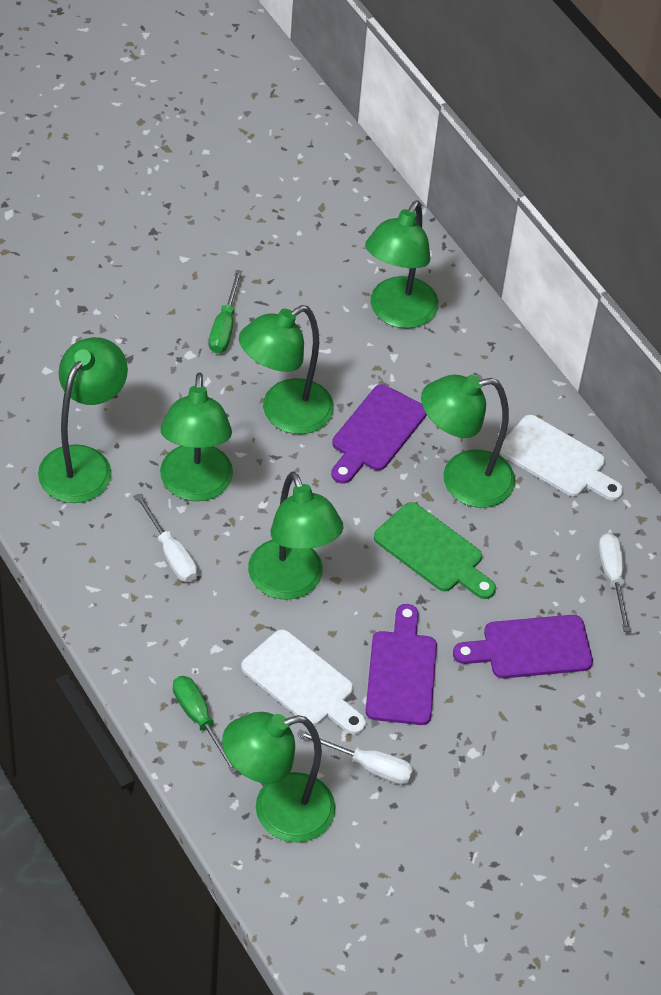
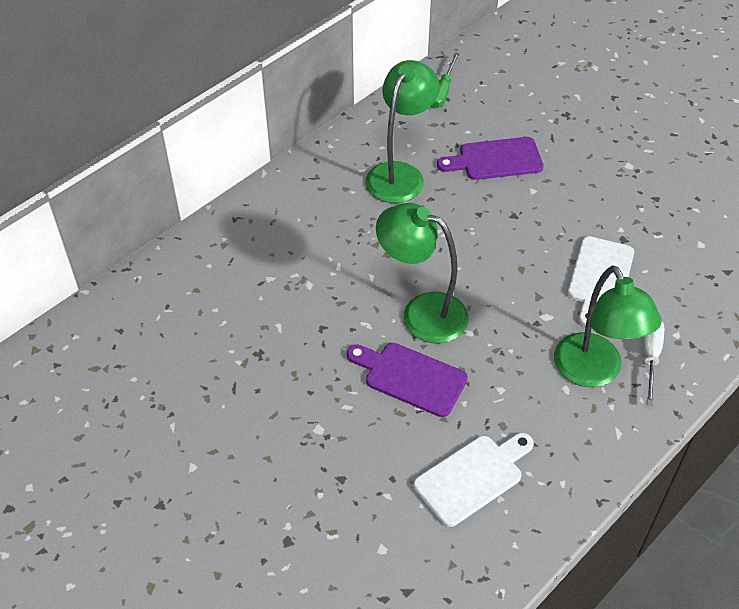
green cutting board: 1 -> 0
green lamp: 7 -> 3
green screwdriver: 2 -> 1
purple cutting board: 3 -> 2
white screwdriver: 3 -> 1

